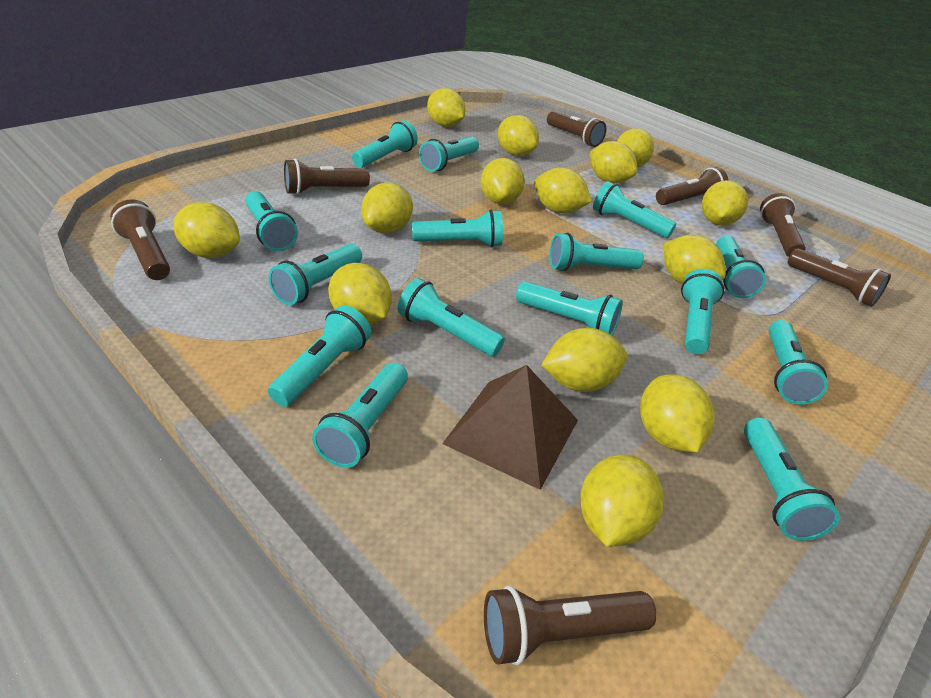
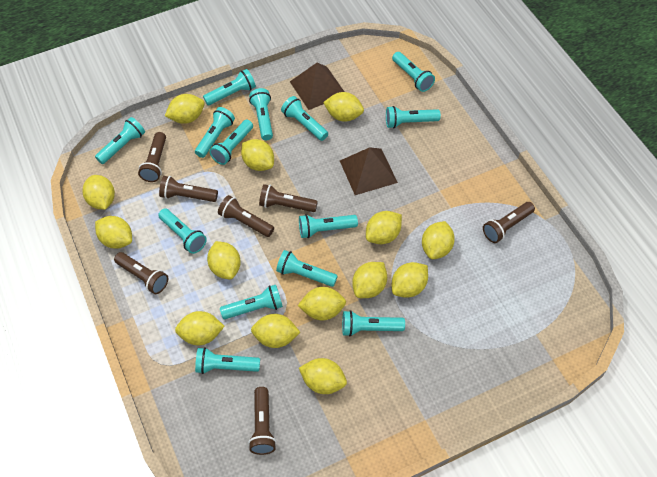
brown pyramid: 1 -> 2
turquoise flashlight: 15 -> 14

